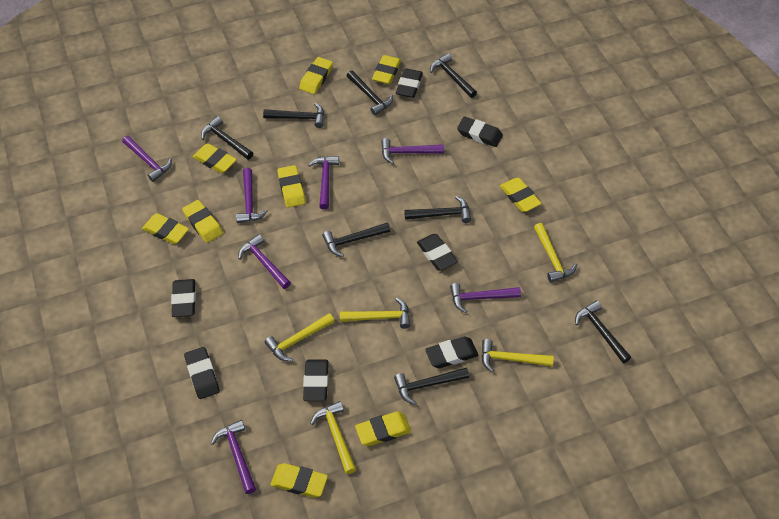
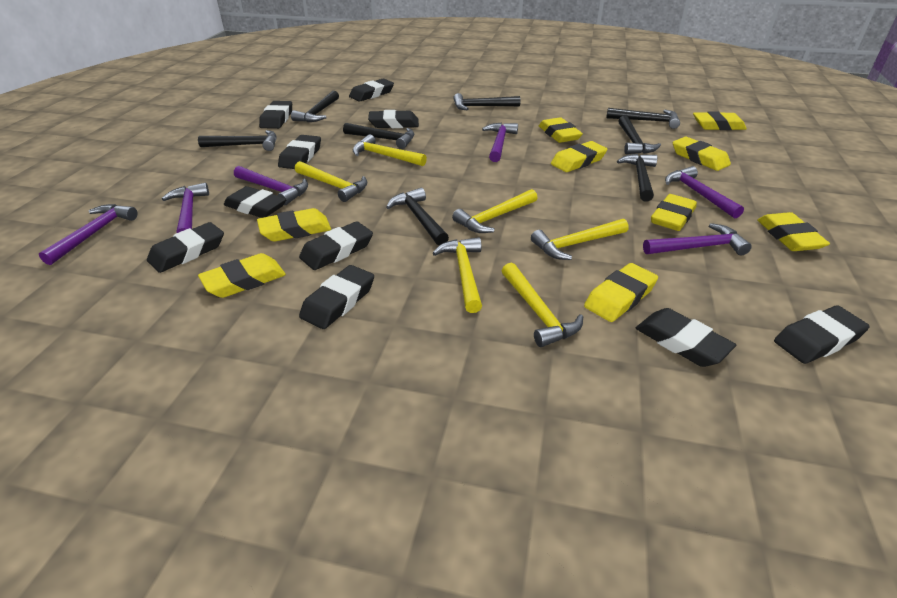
black eraser: 7 -> 10
purple hammer: 7 -> 6
yellow hammer: 5 -> 6

